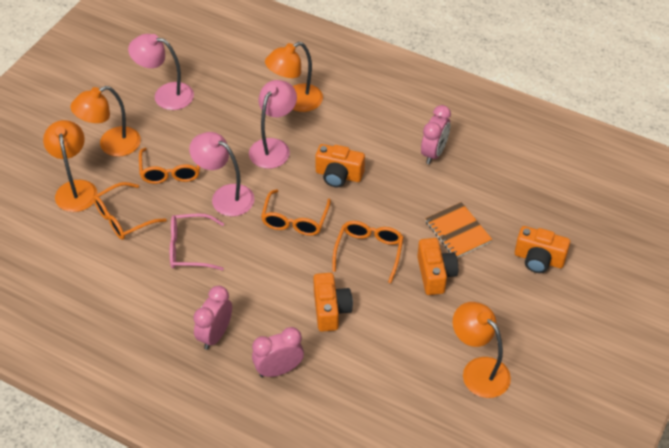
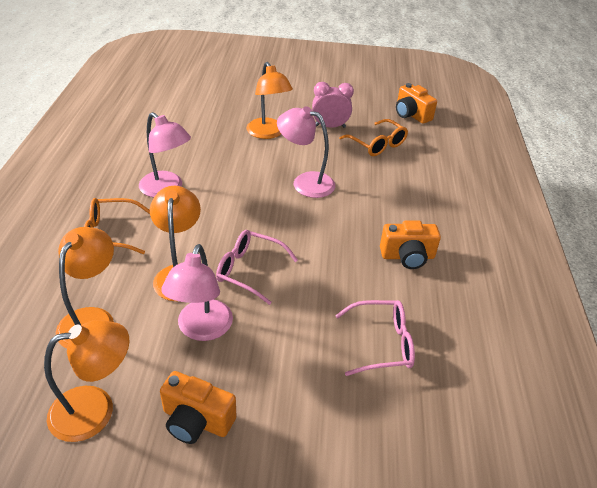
orange camera: 4 -> 3
orange glasses: 4 -> 2
orange notebook: 1 -> 0
pink clock: 3 -> 1
pink glasses: 1 -> 2

